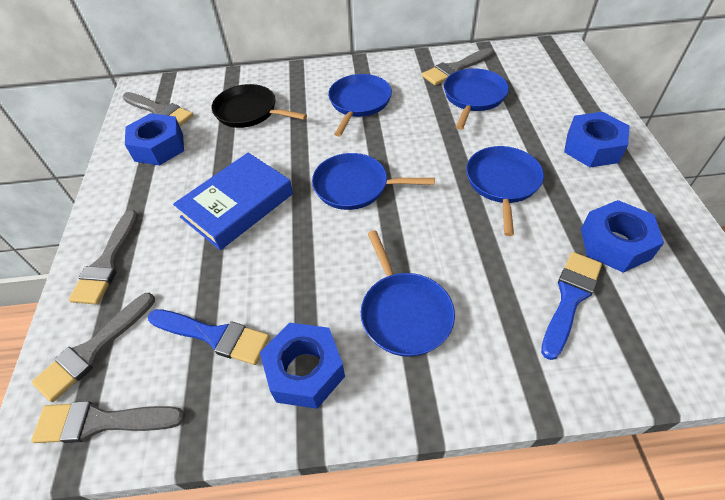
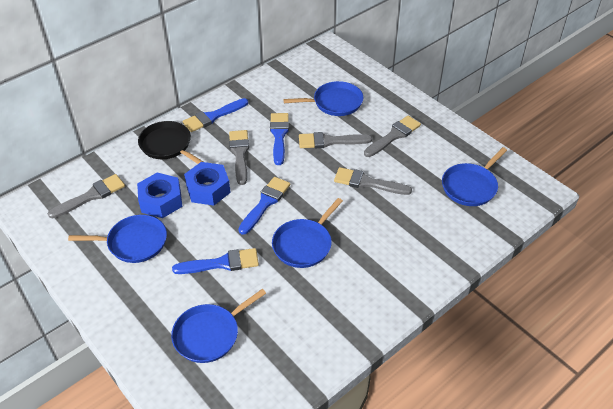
blue book: 1 -> 0
blue brush: 2 -> 4
blue nut: 4 -> 2

